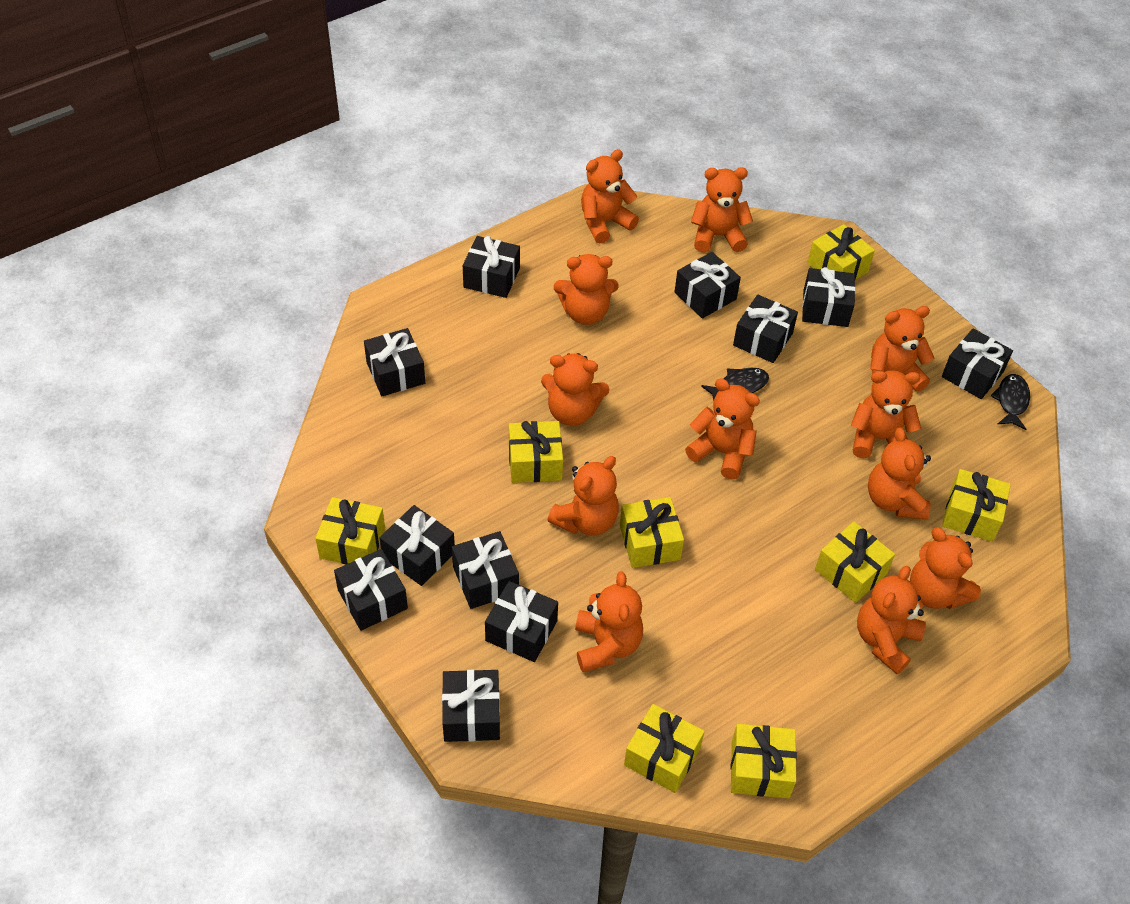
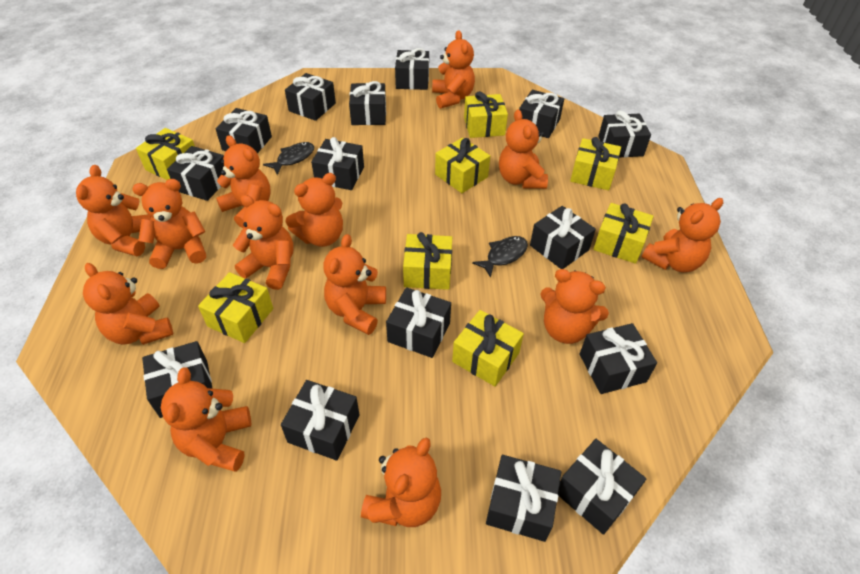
black gift: 11 -> 15
orange teddy bear: 12 -> 13

